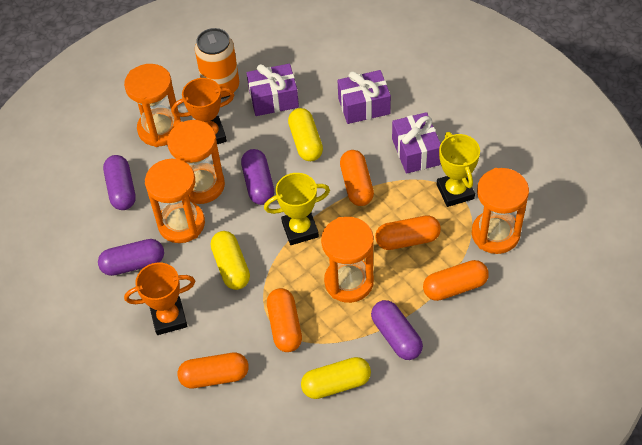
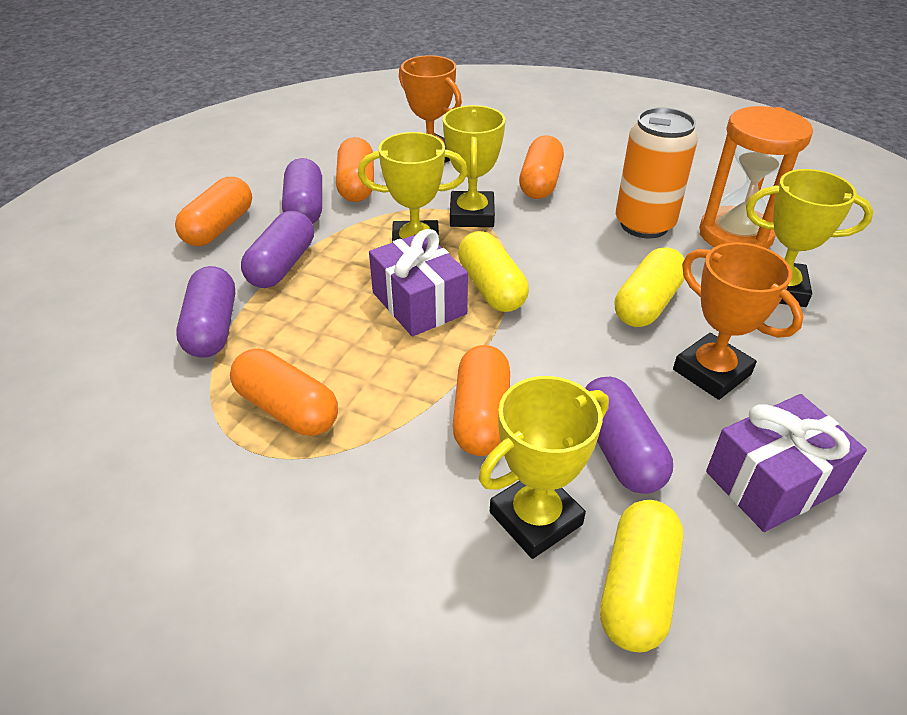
orange hourglass: 5 -> 1
purple gift: 3 -> 2
yellow trophy: 2 -> 4

